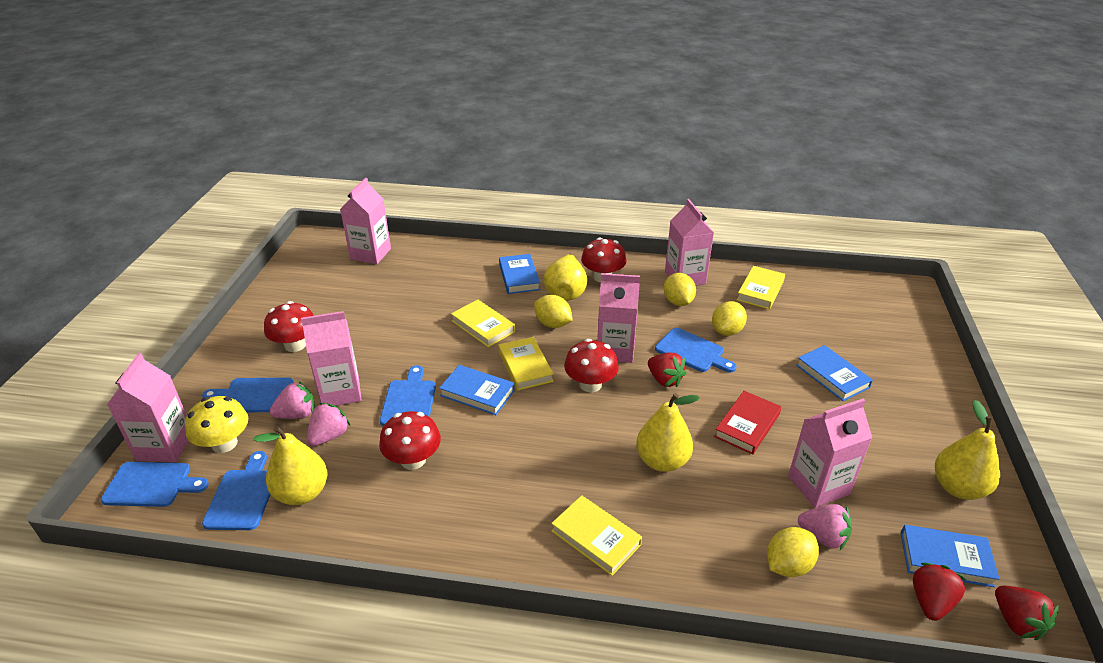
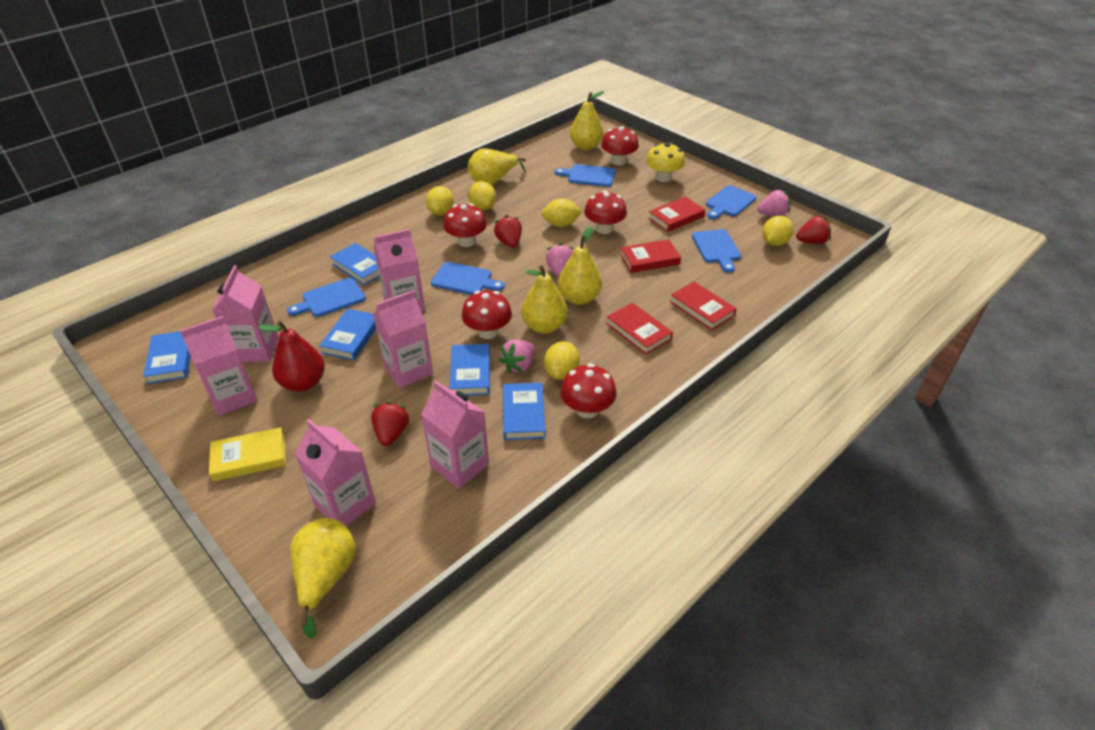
blue book: 4 -> 5
red book: 1 -> 4
red mushroom: 4 -> 5
red pear: 0 -> 1
yellow book: 4 -> 1
yellow lemon: 4 -> 5
yellow pear: 4 -> 5

